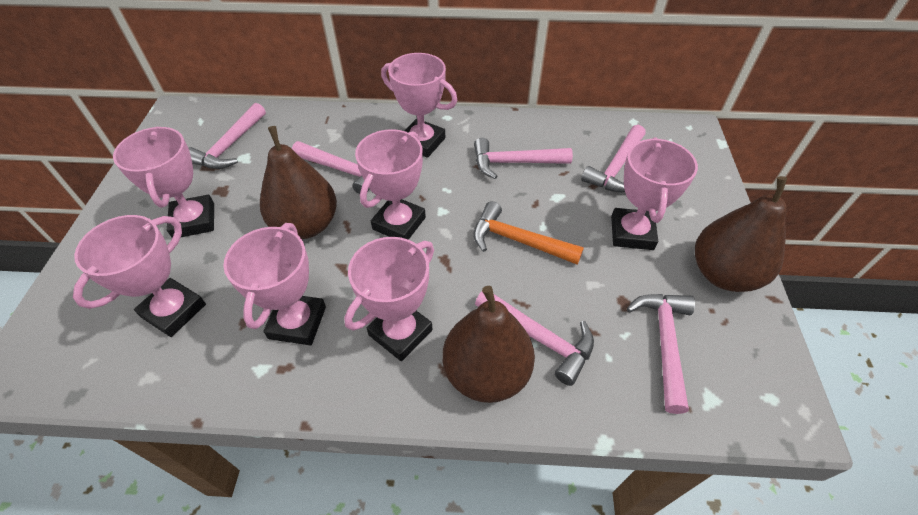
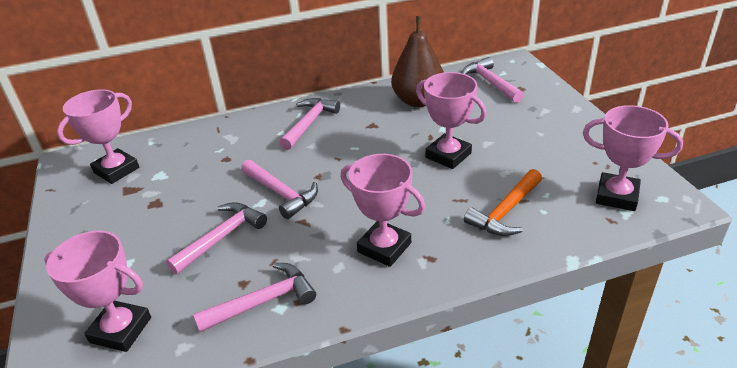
brown pear: 3 -> 1
pink hammer: 6 -> 5
pink trophy: 7 -> 5

